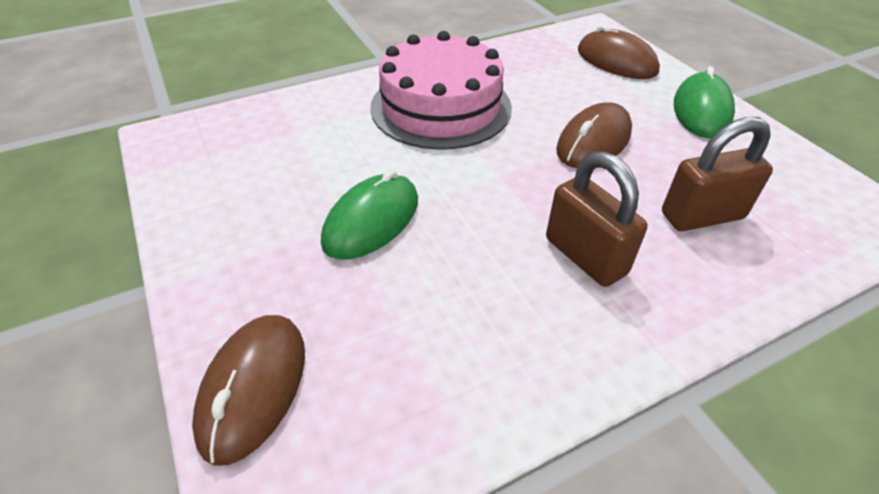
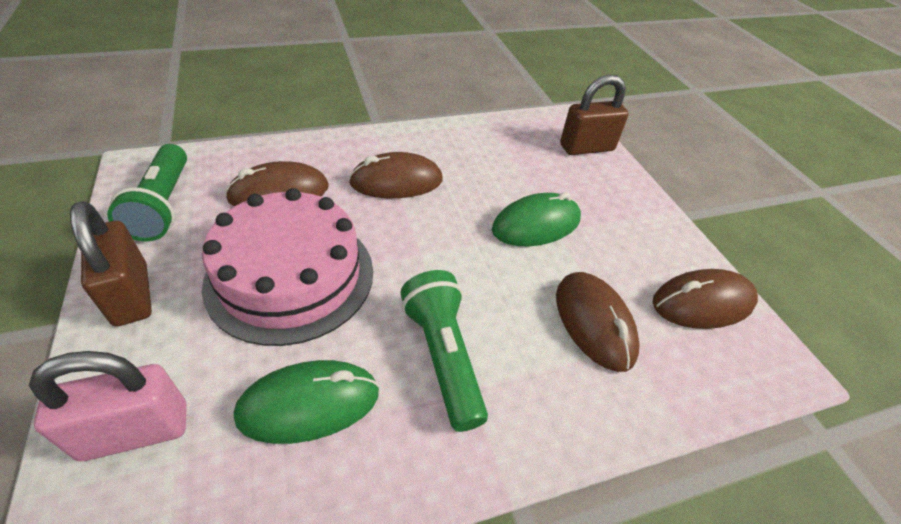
brown mouse: 3 -> 4
green flashlight: 0 -> 2
pink padlock: 0 -> 1

